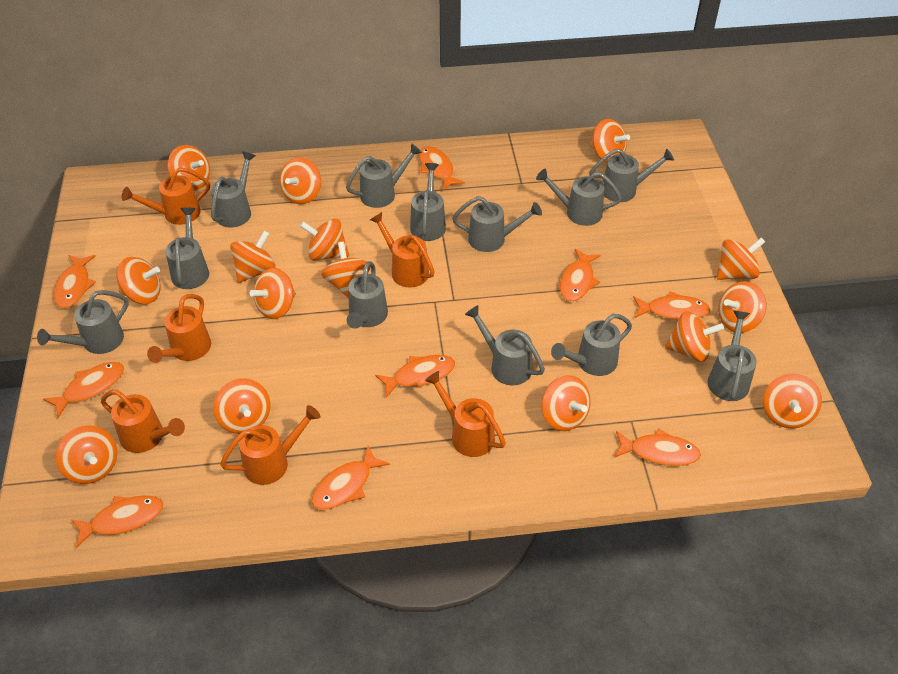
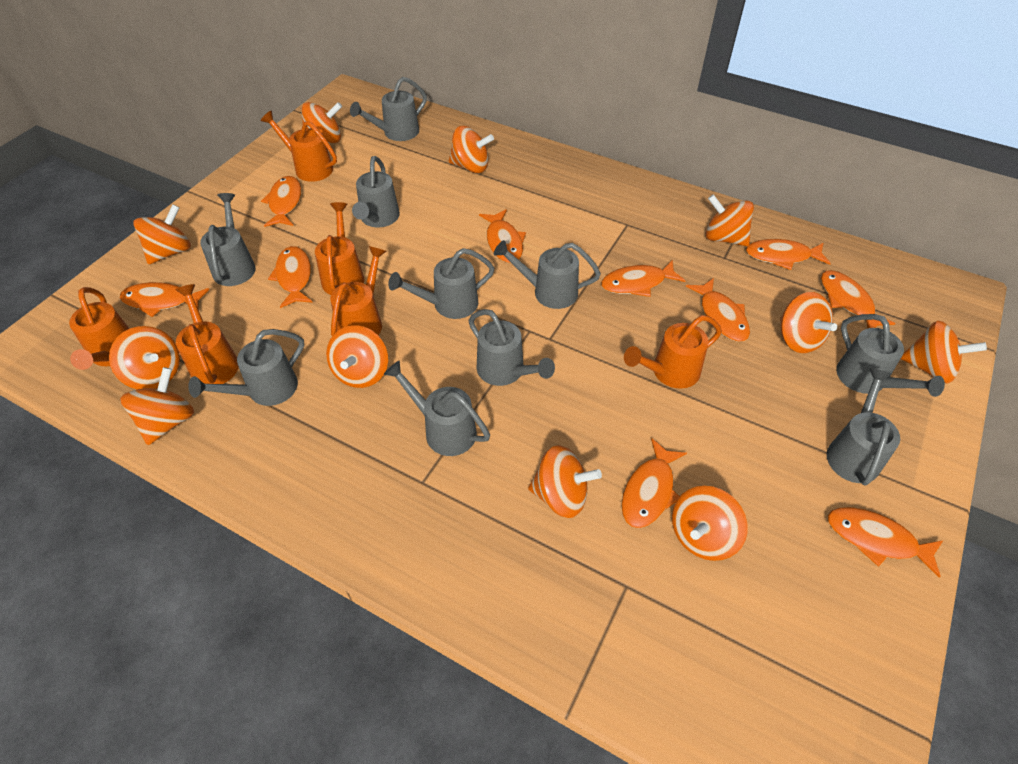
grey watering can: 12 -> 10
orange fish: 9 -> 10
orange spinning top: 15 -> 11

